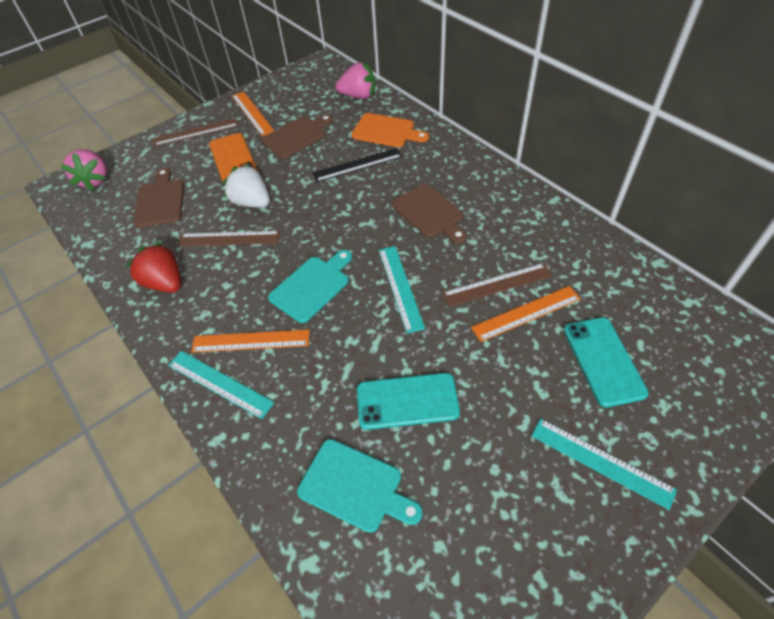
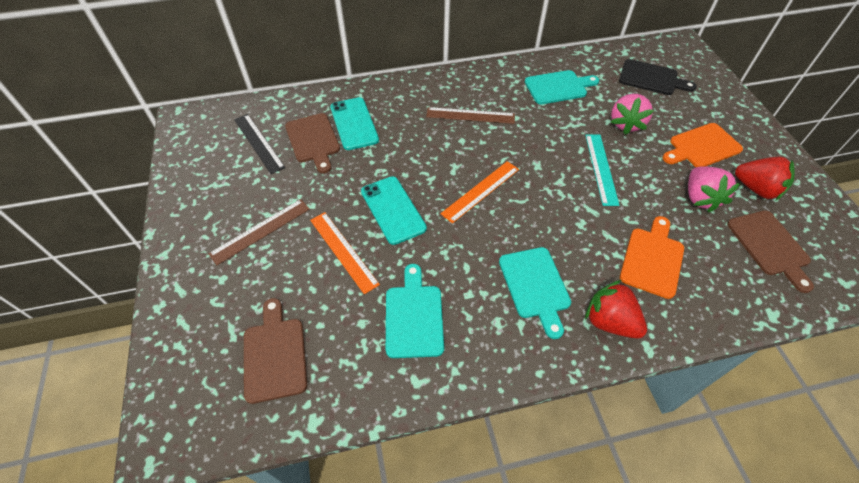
black cutting board: 0 -> 1
brown ruler: 3 -> 2
orange cutting board: 1 -> 2
orange phone: 1 -> 0
orange ruler: 3 -> 2
red strawberry: 1 -> 2
turquoise cutting board: 2 -> 3
turquoise ruler: 3 -> 1
white strawberry: 1 -> 0

